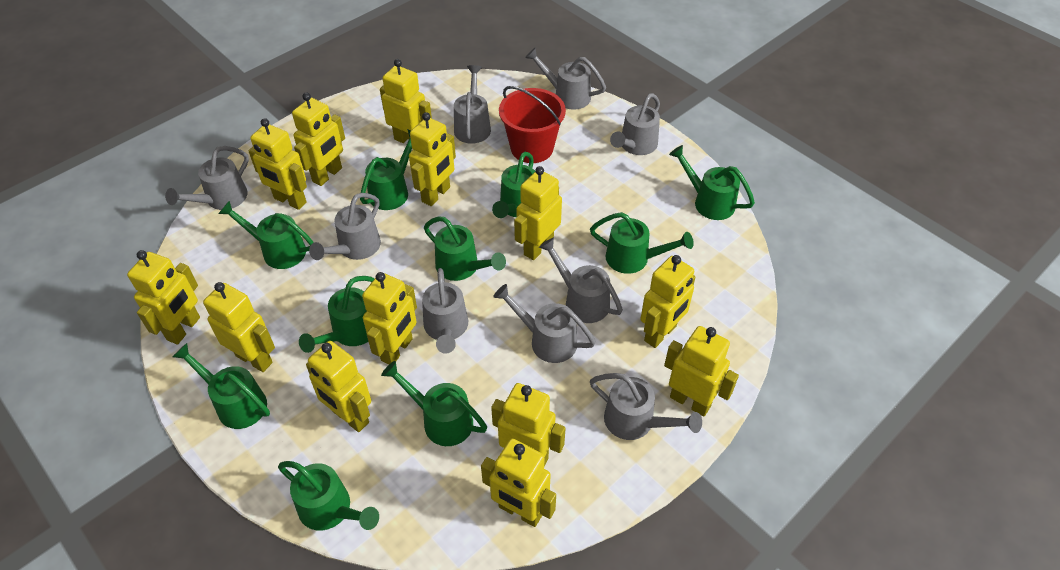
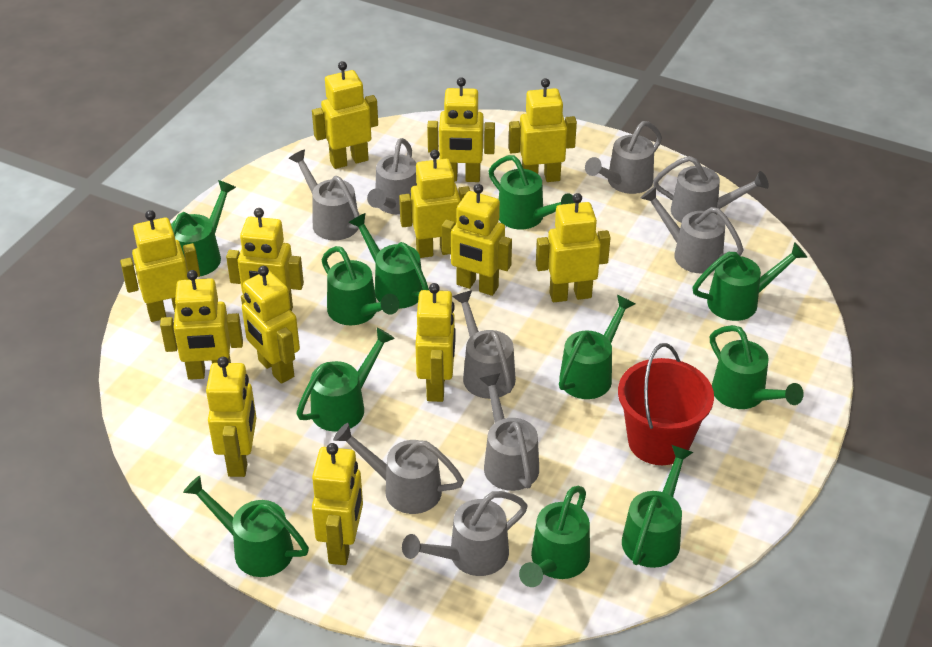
green watering can: 10 -> 11

